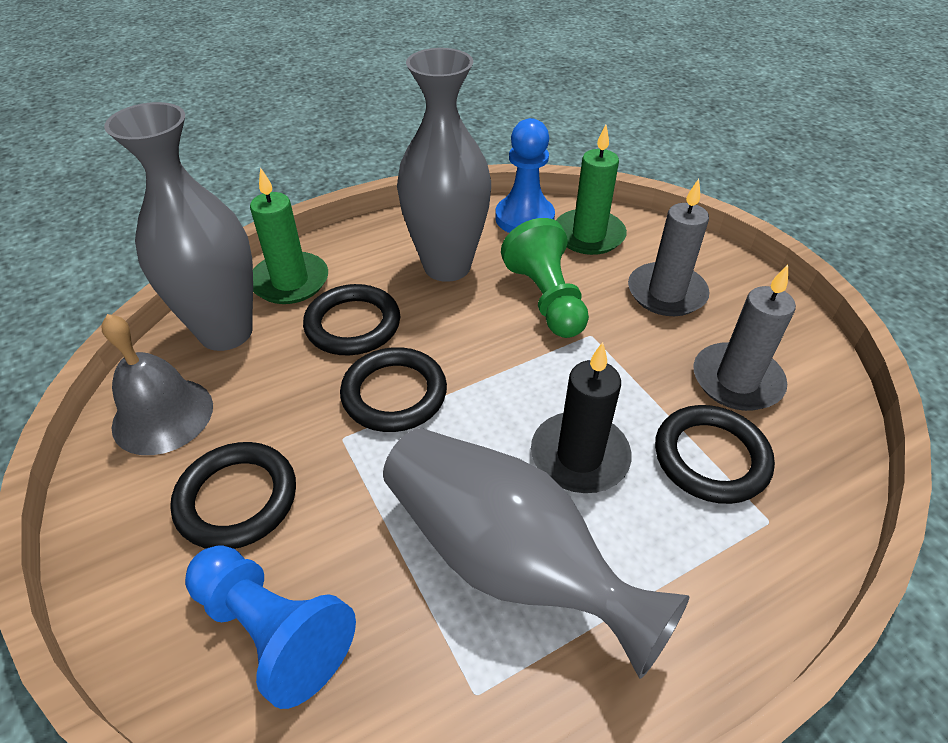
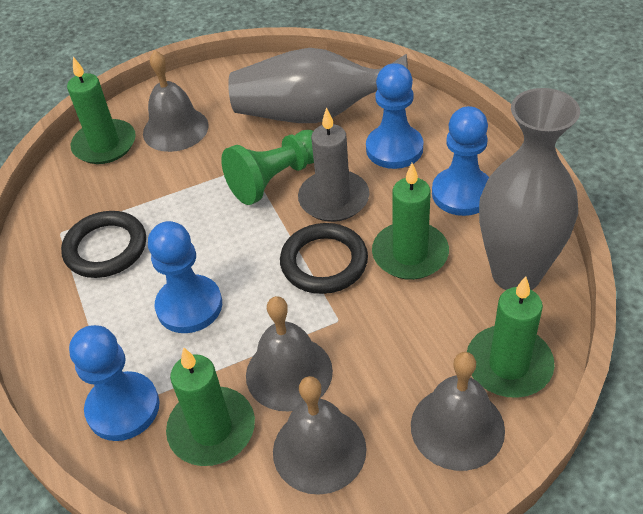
black candle: 1 -> 0
black ring: 4 -> 2
blue pawn: 2 -> 4
green candle: 2 -> 4
grey bell: 1 -> 4
grey candle: 2 -> 1
grey vase: 3 -> 2

